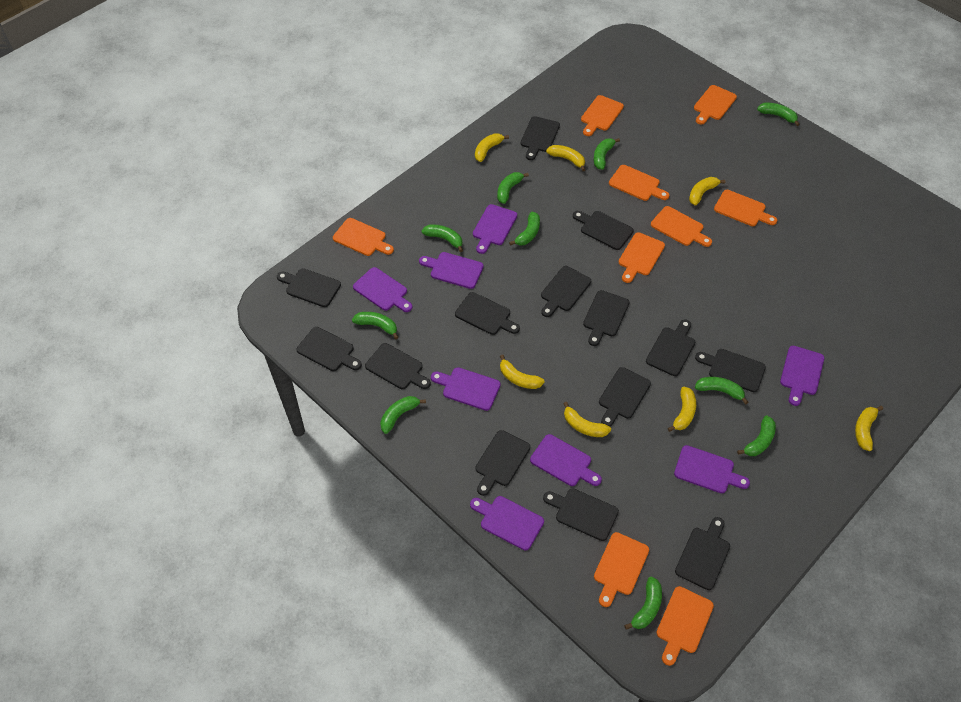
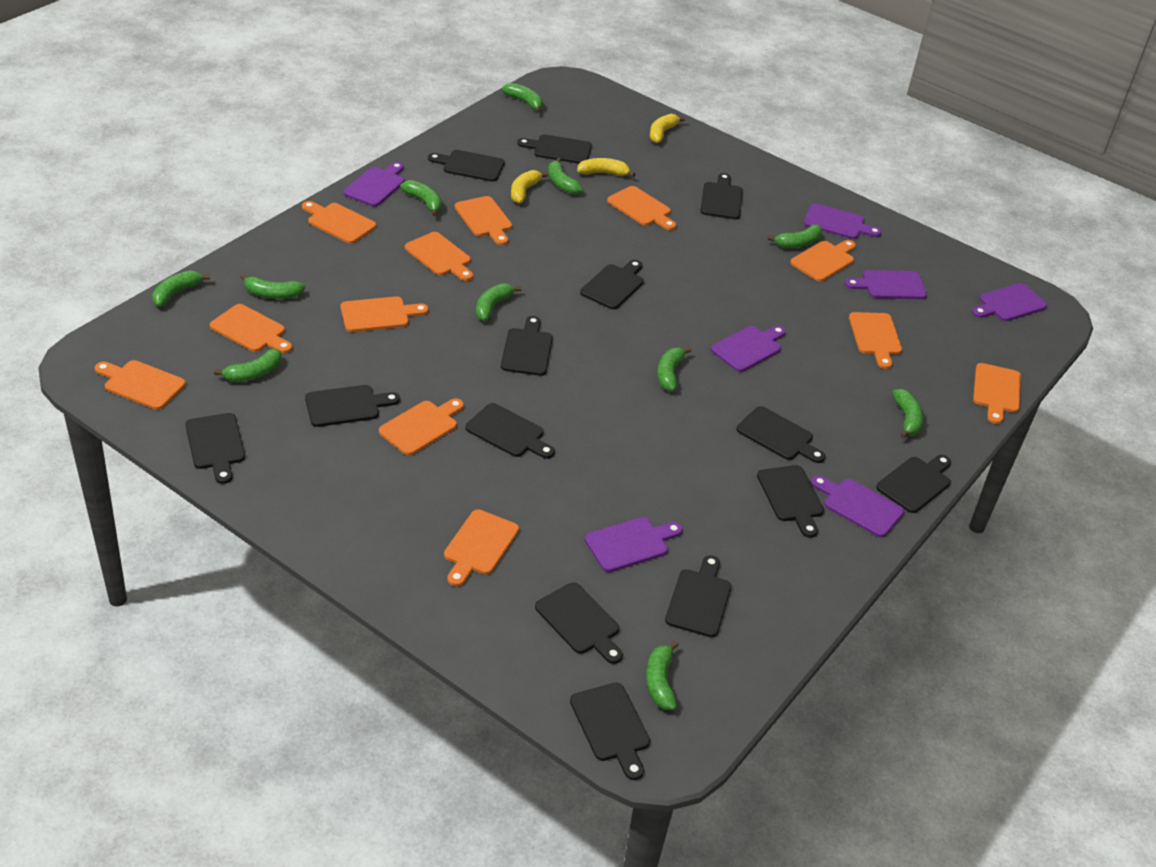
green banana: 10 -> 11
orange cutting board: 9 -> 12
purple cutting board: 8 -> 7
yellow banana: 7 -> 3

